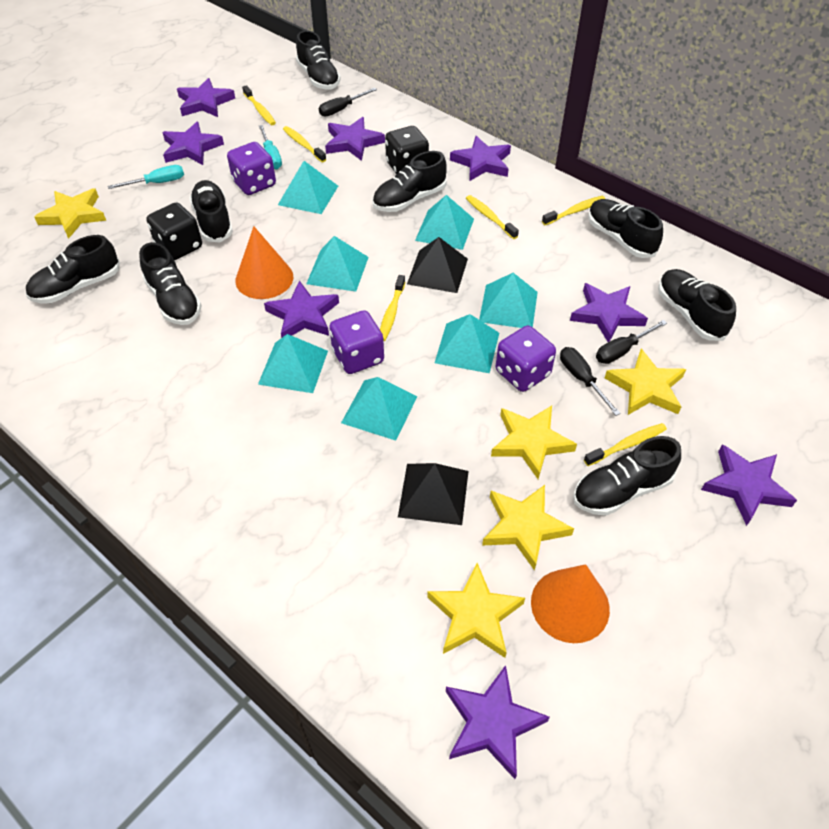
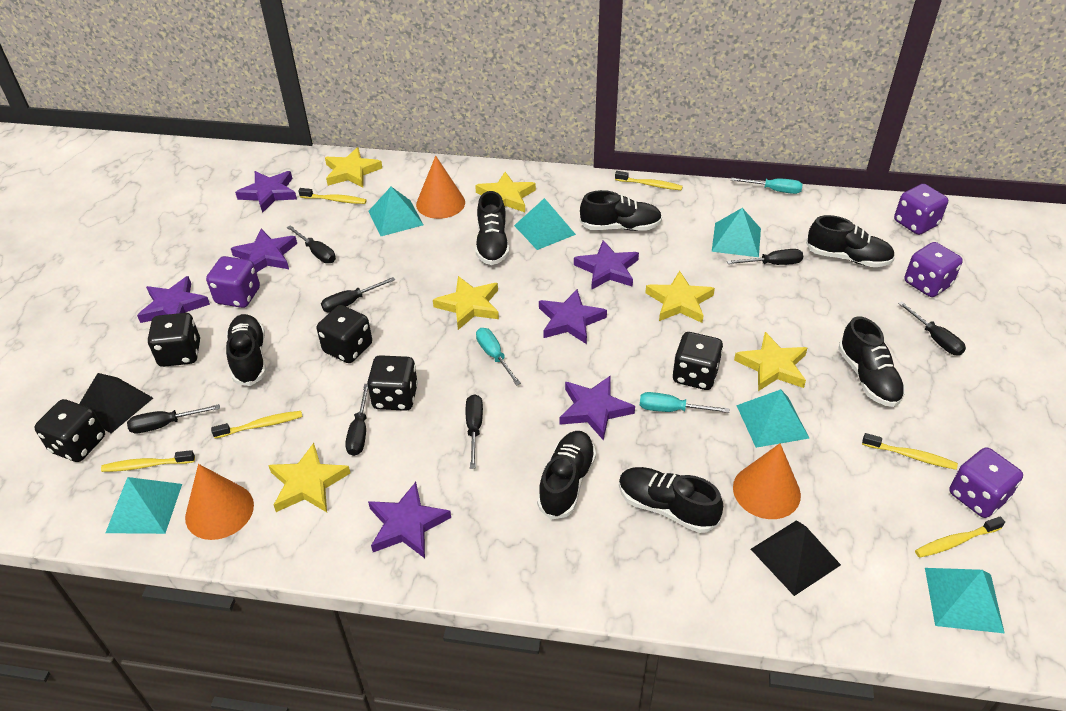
black dice: 2 -> 5
black screwdriver: 3 -> 7
black shoe: 8 -> 7
orange cone: 2 -> 3
purple dice: 3 -> 4
purple star: 8 -> 7
turquoise pyramid: 7 -> 6
turquoise screwdriver: 2 -> 3
yellow star: 5 -> 6

